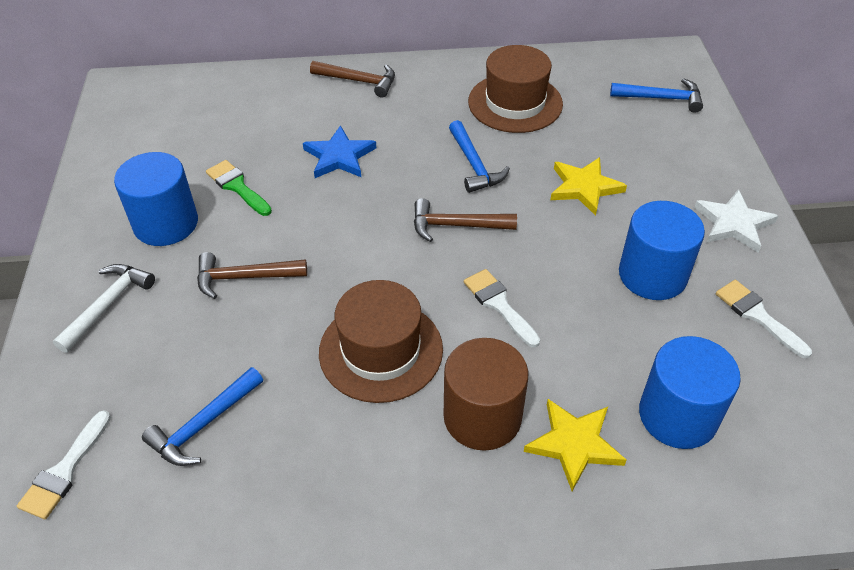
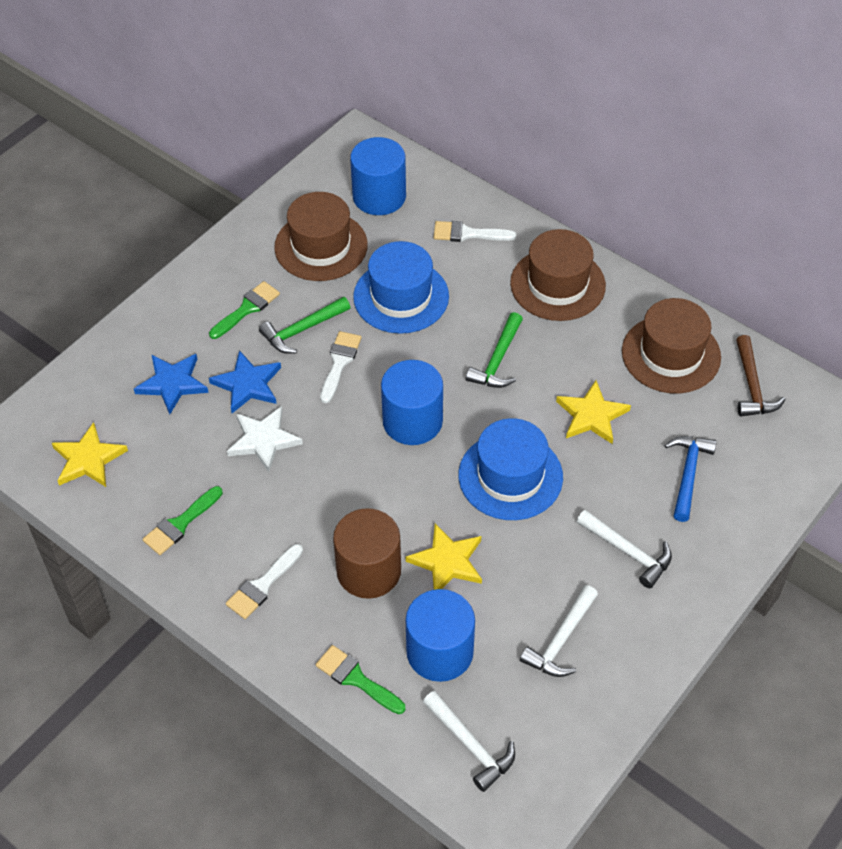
blue hammer: 3 -> 1
blue hat: 0 -> 2
blue star: 1 -> 2
brown hammer: 3 -> 1
brown hat: 2 -> 3
green brush: 1 -> 3
green hammer: 0 -> 2
white hammer: 1 -> 3
yellow star: 2 -> 3

